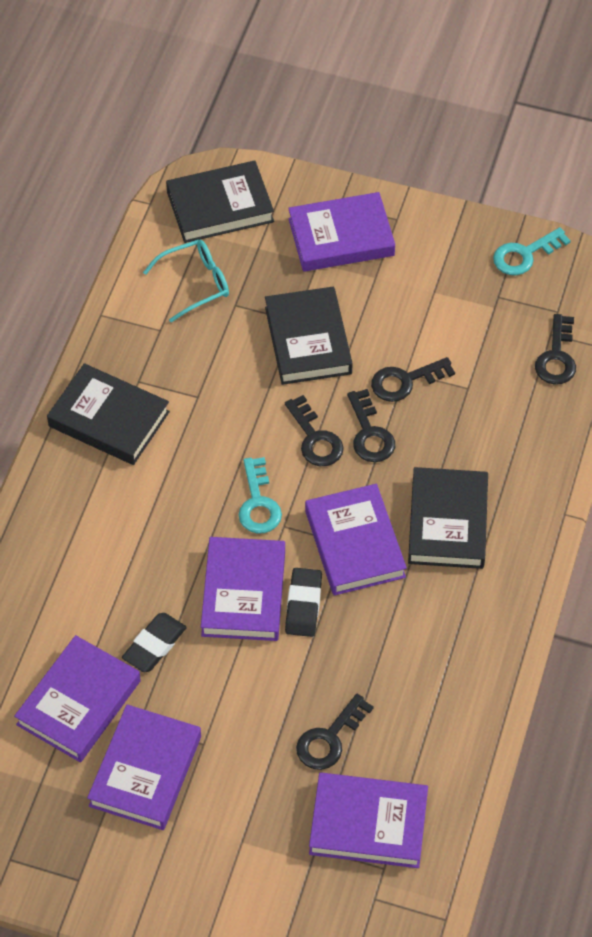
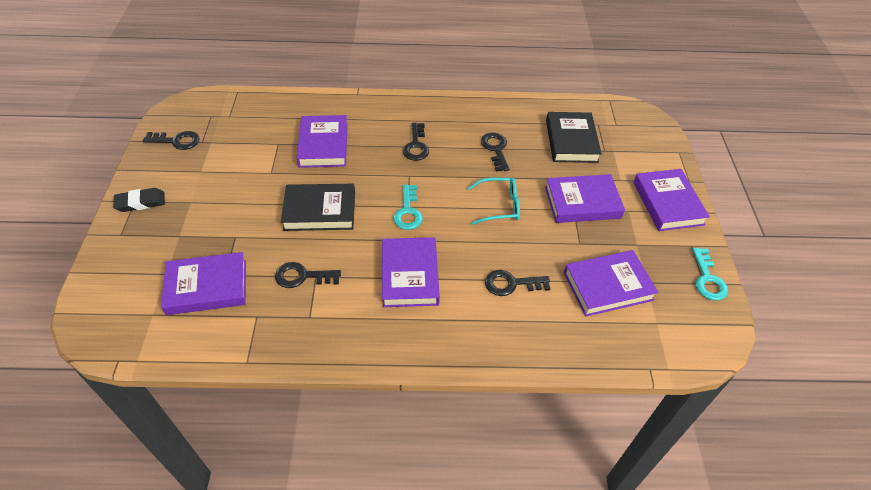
black book: 4 -> 2
black eraser: 2 -> 1

